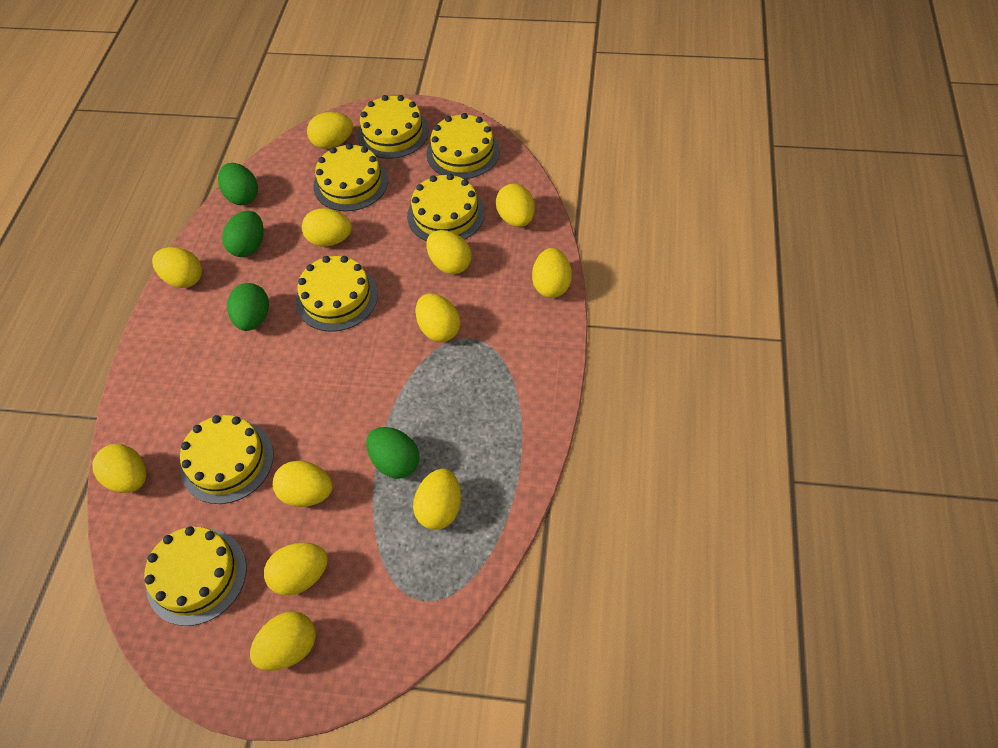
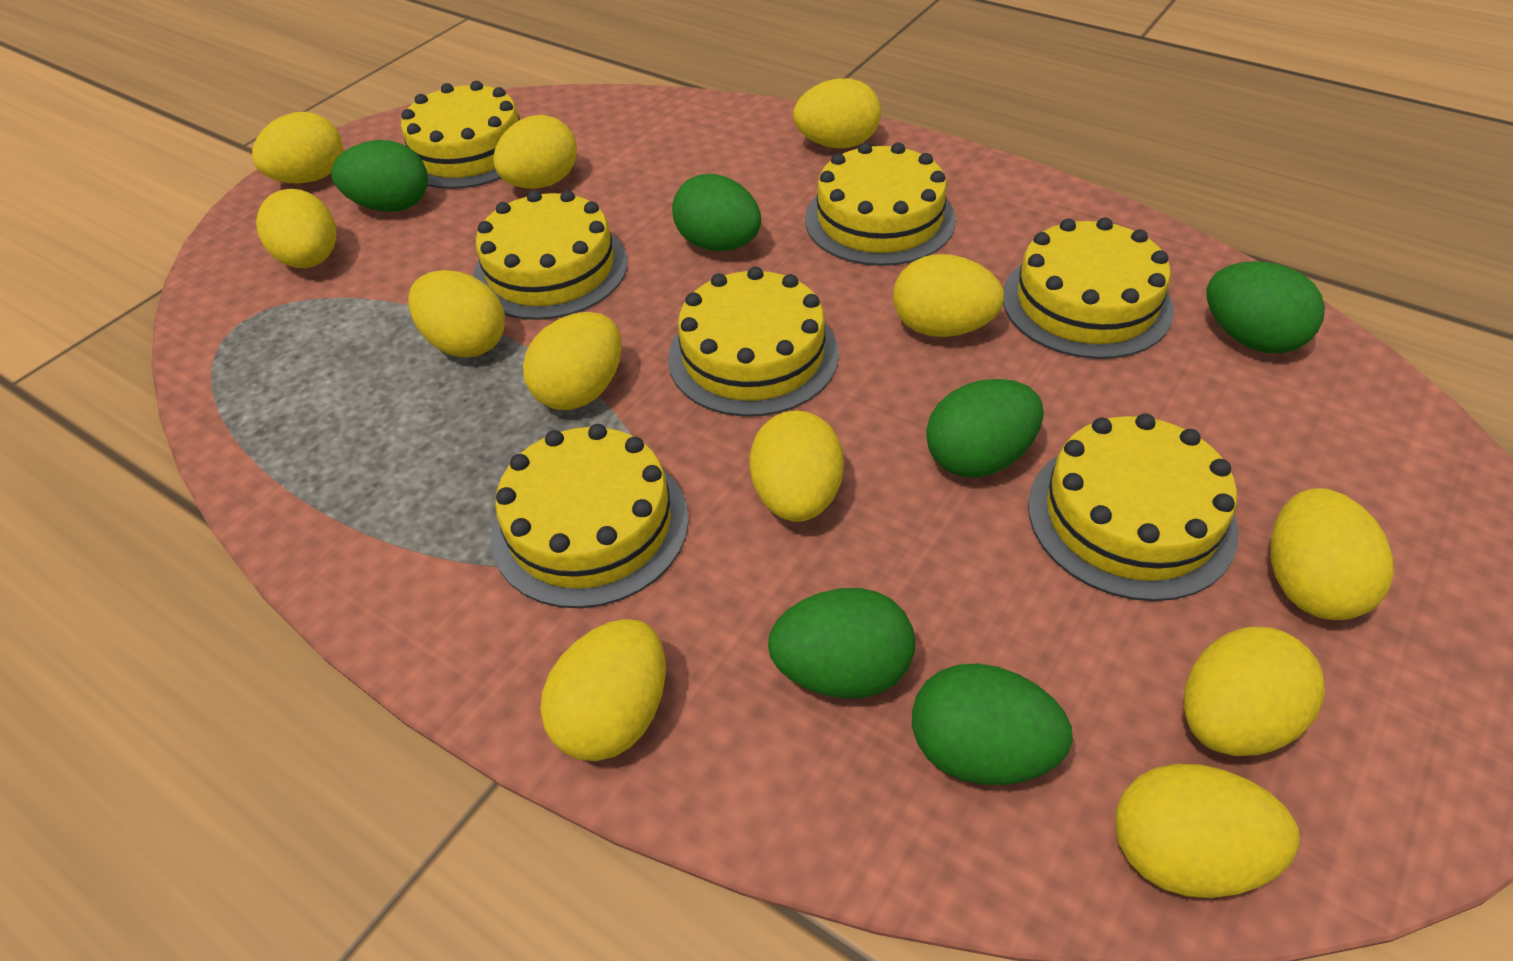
green egg: 4 -> 6

